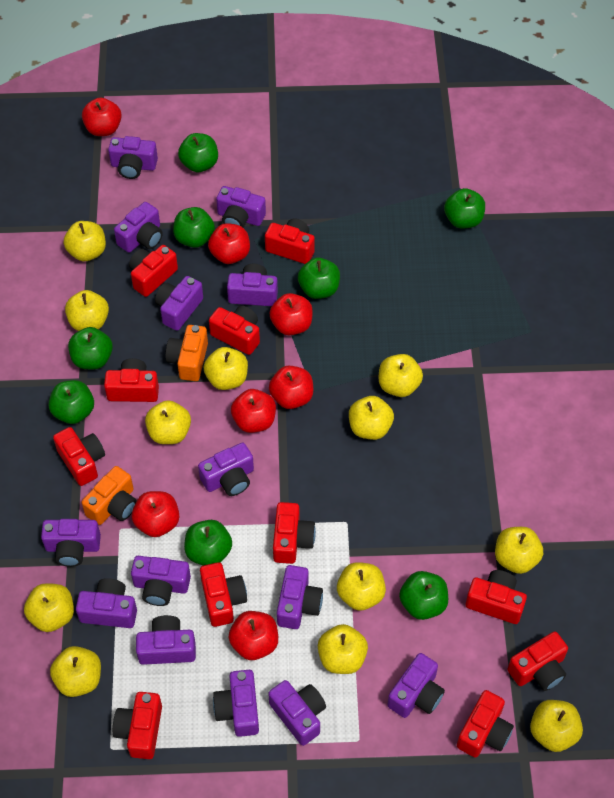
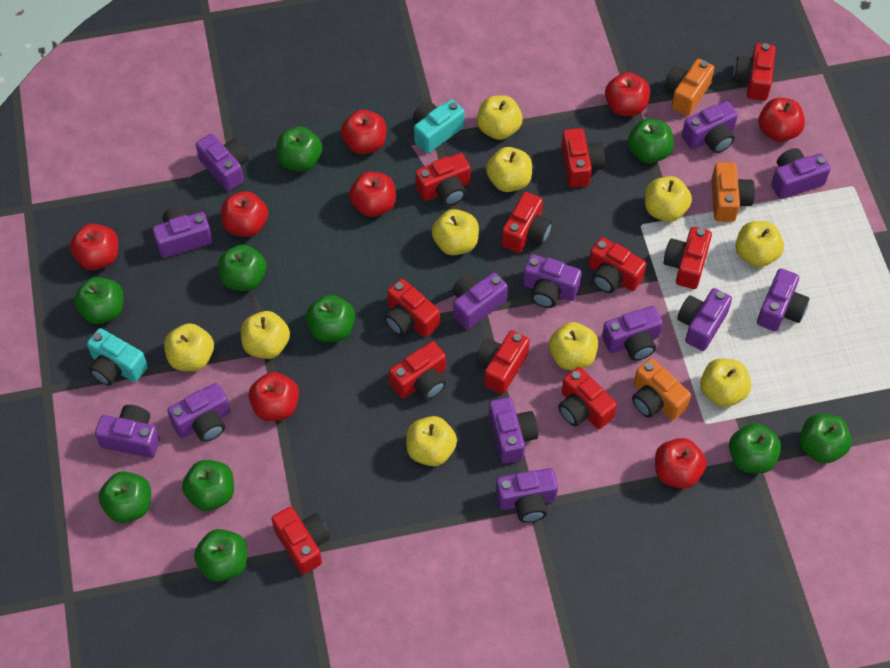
green apple: 8 -> 10
orange camera: 2 -> 3
purple camera: 14 -> 13
red apple: 7 -> 8
turquoise camera: 0 -> 2
yellow apple: 12 -> 10

